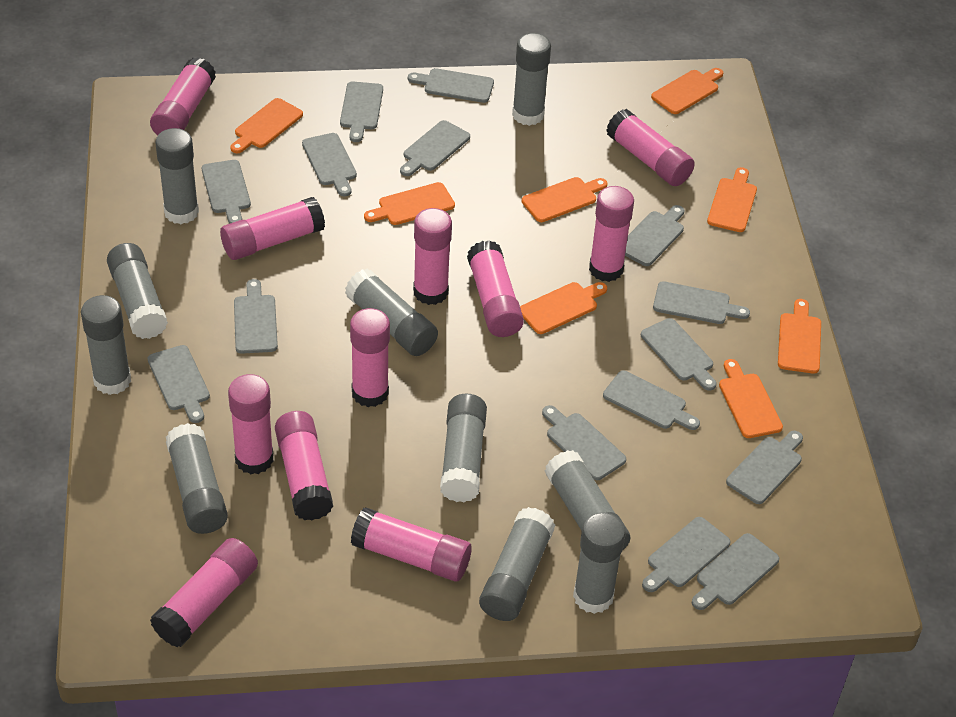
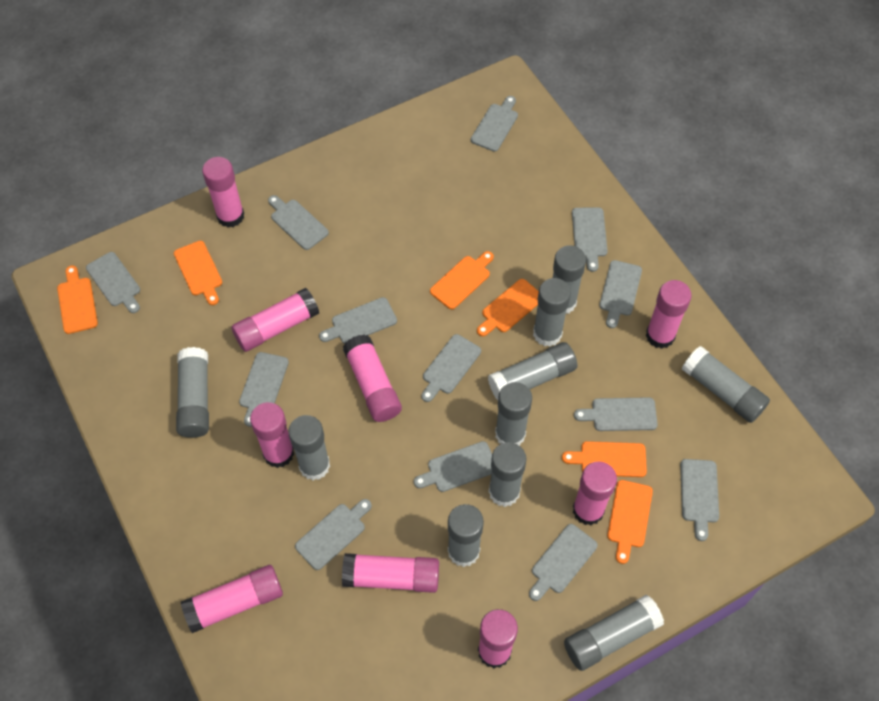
grey cutting board: 15 -> 13
orange cutting board: 8 -> 6
pink glue stick: 11 -> 9

